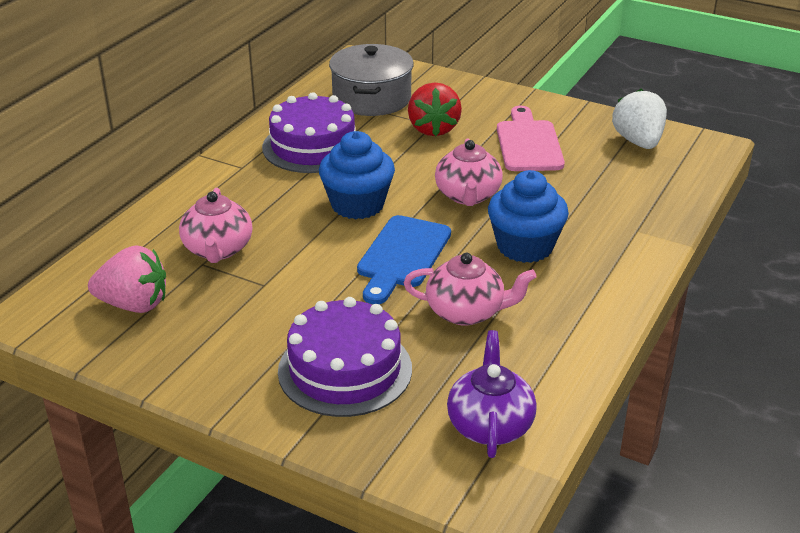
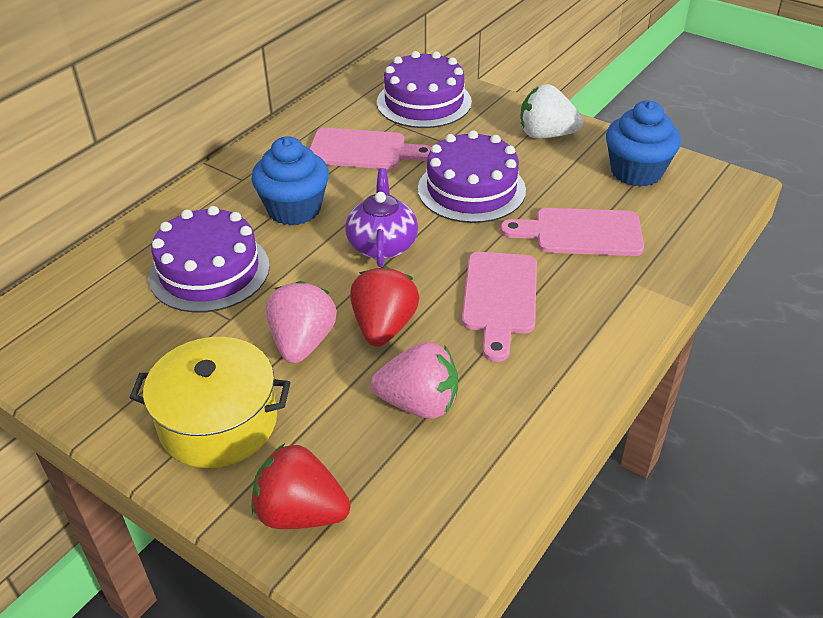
blue cutting board: 1 -> 0
grey pot: 1 -> 0
pink cutting board: 1 -> 3
pink strawberry: 1 -> 2
pink teapot: 3 -> 0
purple cake: 2 -> 3
red strawberry: 1 -> 2
yellow pot: 0 -> 1

